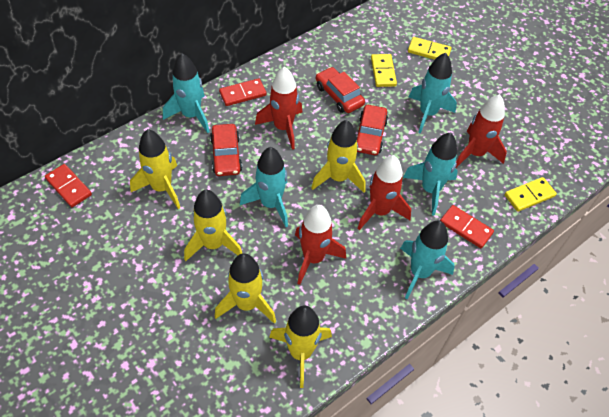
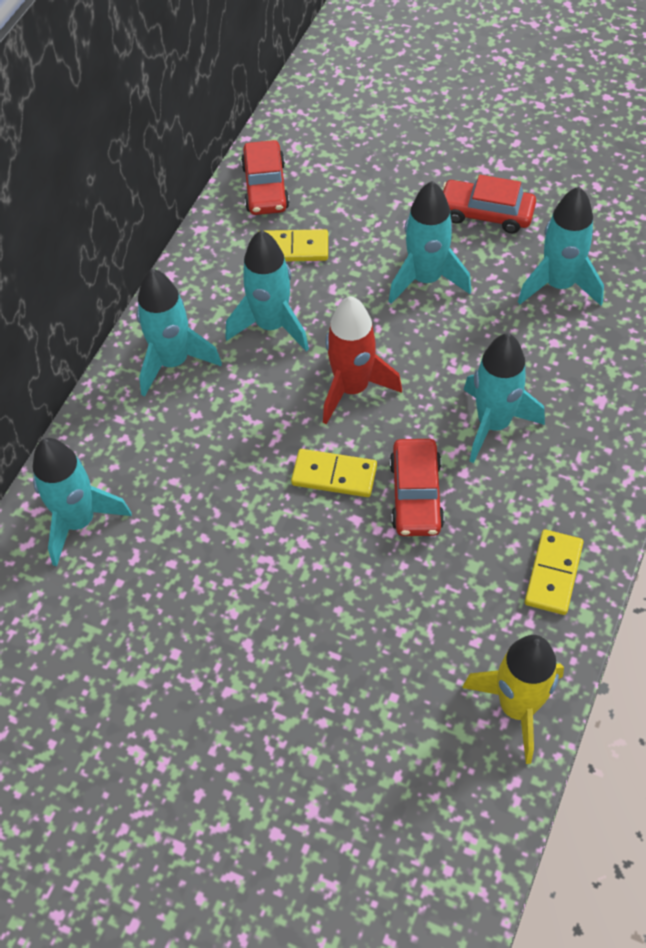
red domino: 3 -> 0
red rocket: 4 -> 1
turquoise rocket: 5 -> 6
yellow rocket: 5 -> 1

